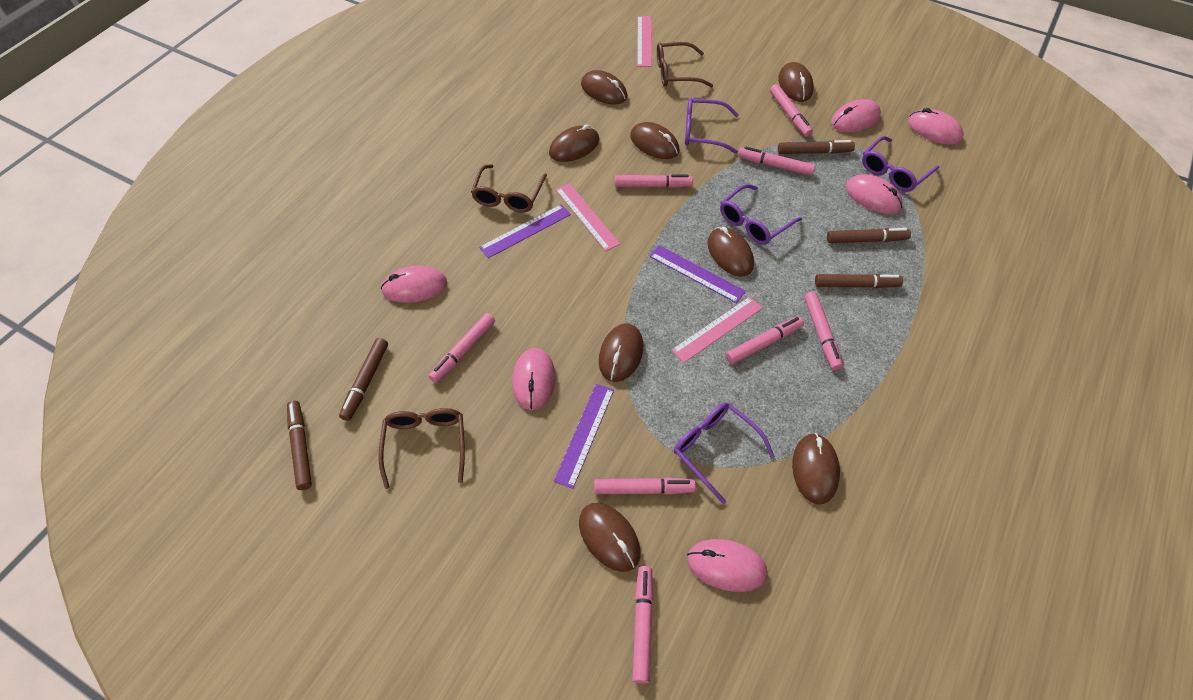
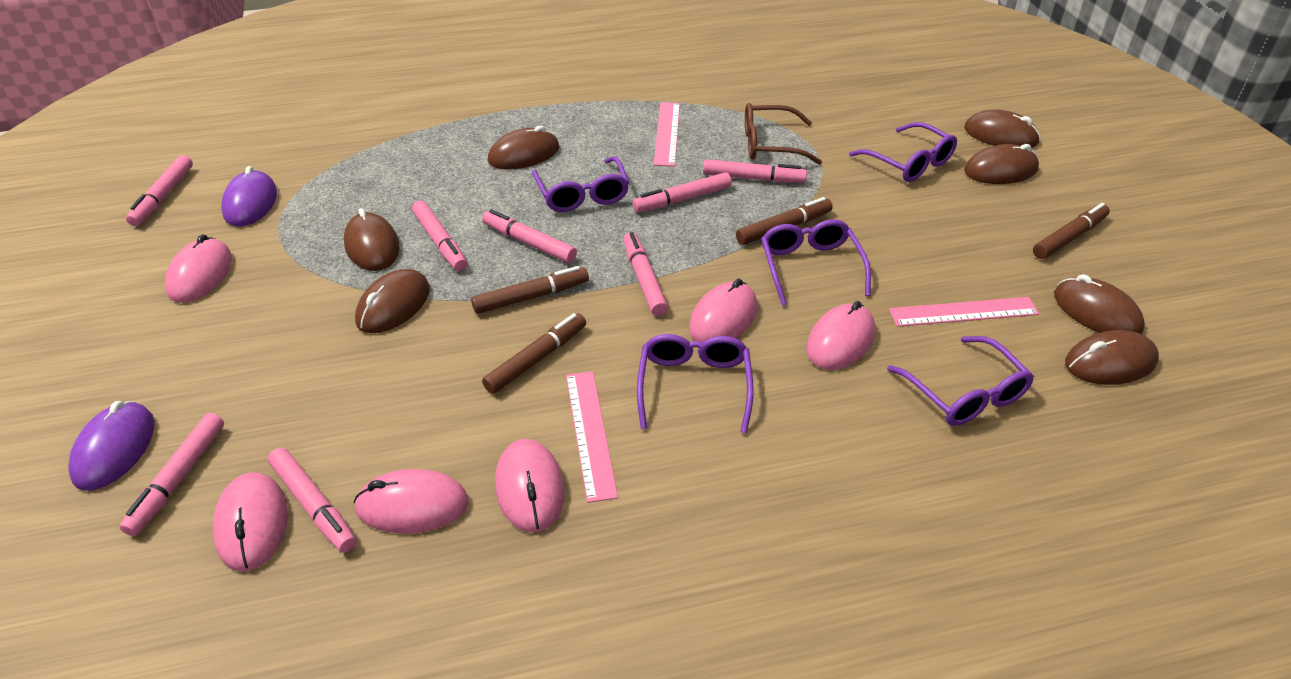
brown glasses: 3 -> 1
brown marker: 5 -> 4
brown mouse: 8 -> 7
purple glasses: 4 -> 5
purple mouse: 0 -> 2
purple ruler: 3 -> 0

